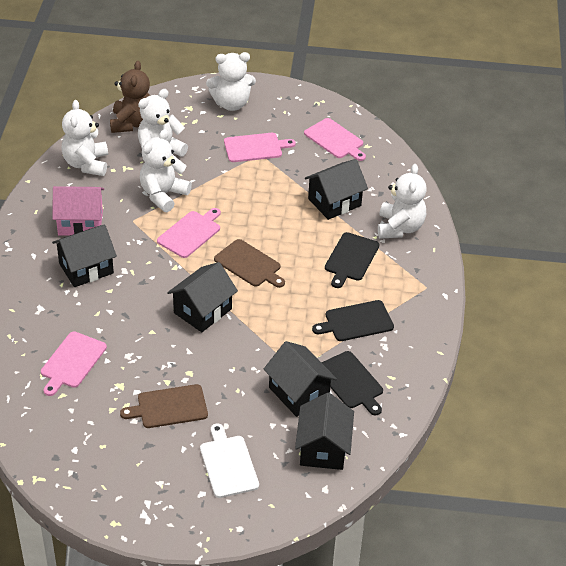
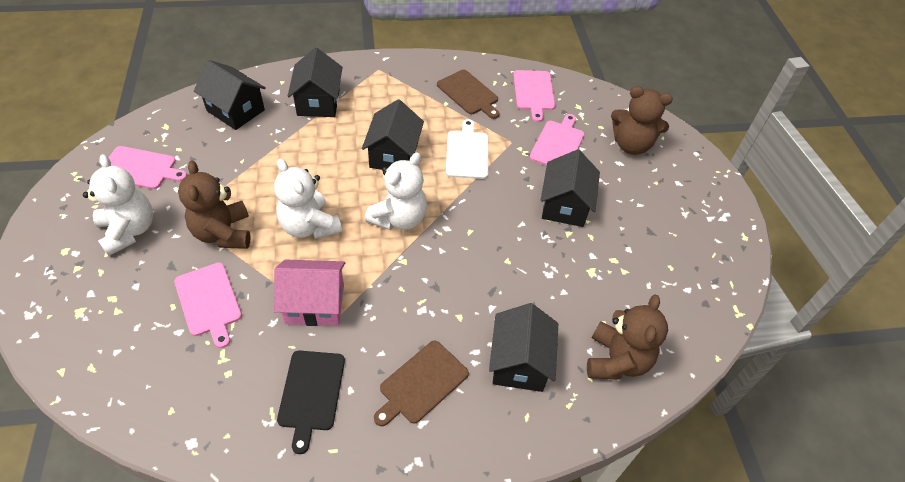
black cutting board: 3 -> 1
brown teddy bear: 1 -> 3
white teddy bear: 5 -> 3

